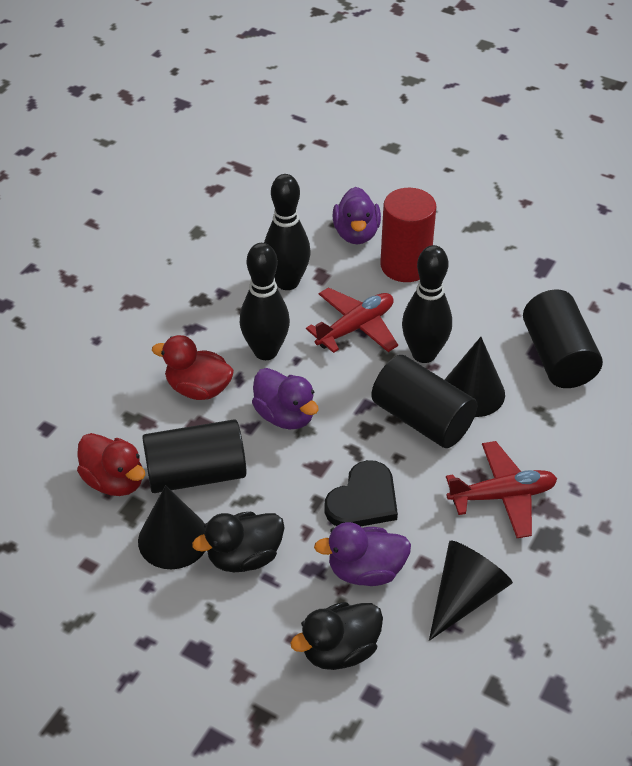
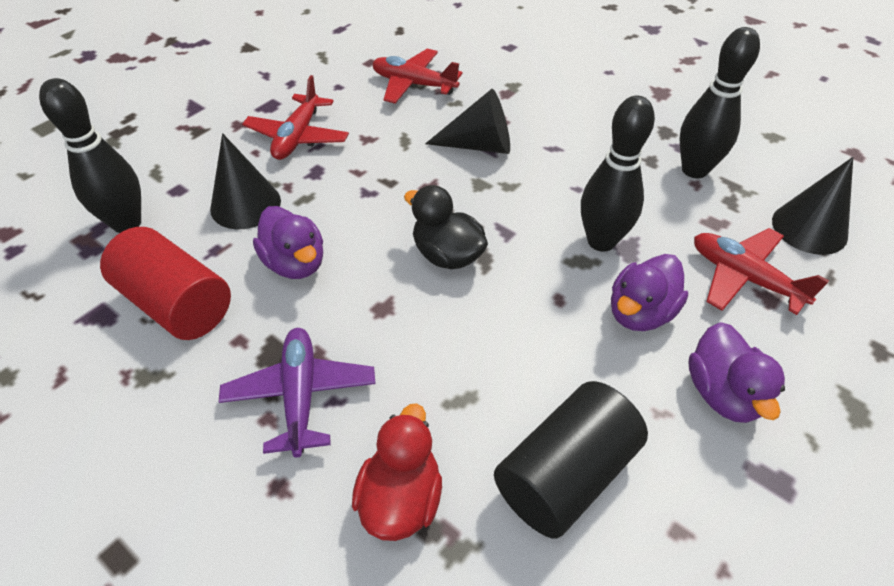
black cylinder: 3 -> 1
black duck: 2 -> 1
black heart: 1 -> 0
purple plane: 0 -> 1
red duck: 2 -> 1
red plane: 2 -> 3

